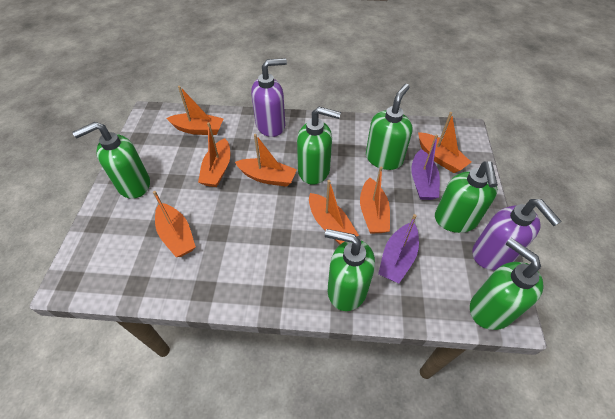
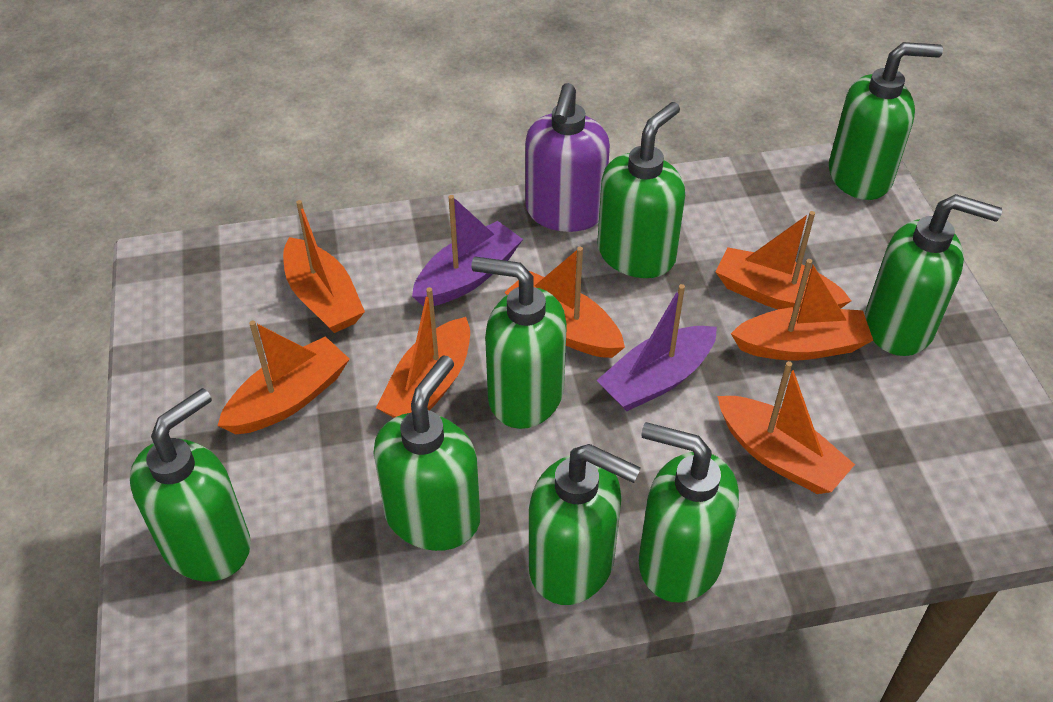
green soap dispenser: 6 -> 8
purple soap dispenser: 2 -> 1

